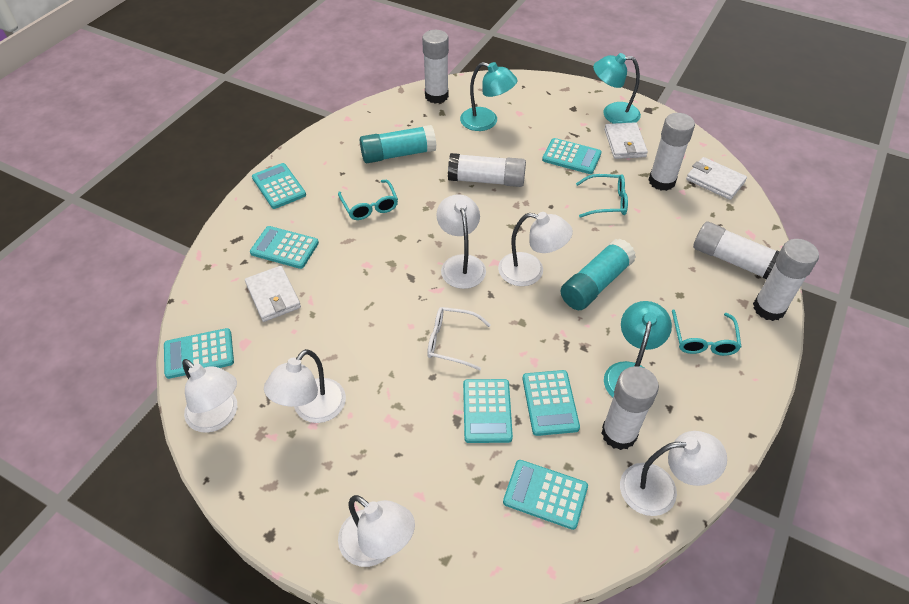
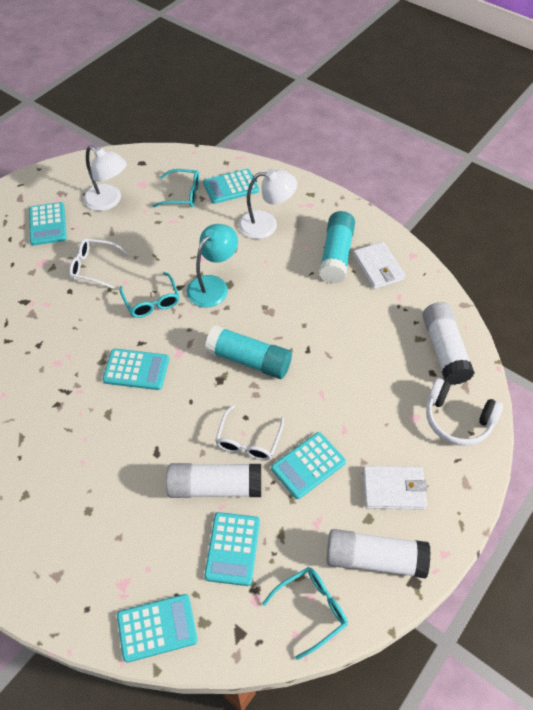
turquoise calculator: 7 -> 6
turquoise lamp: 3 -> 1
white glasses: 1 -> 2
white glue stick: 6 -> 3
white headphones: 0 -> 1
white lamp: 6 -> 2
white wallet: 3 -> 2

